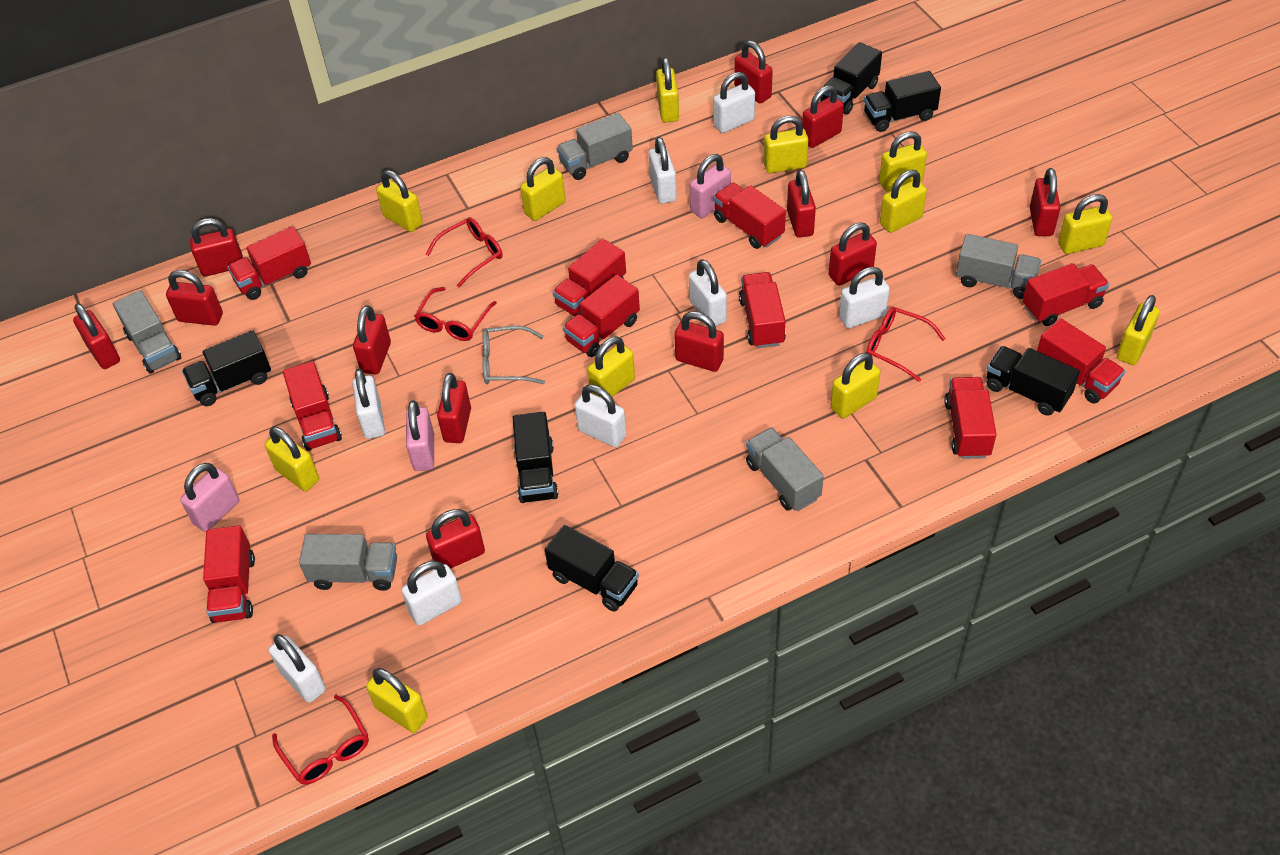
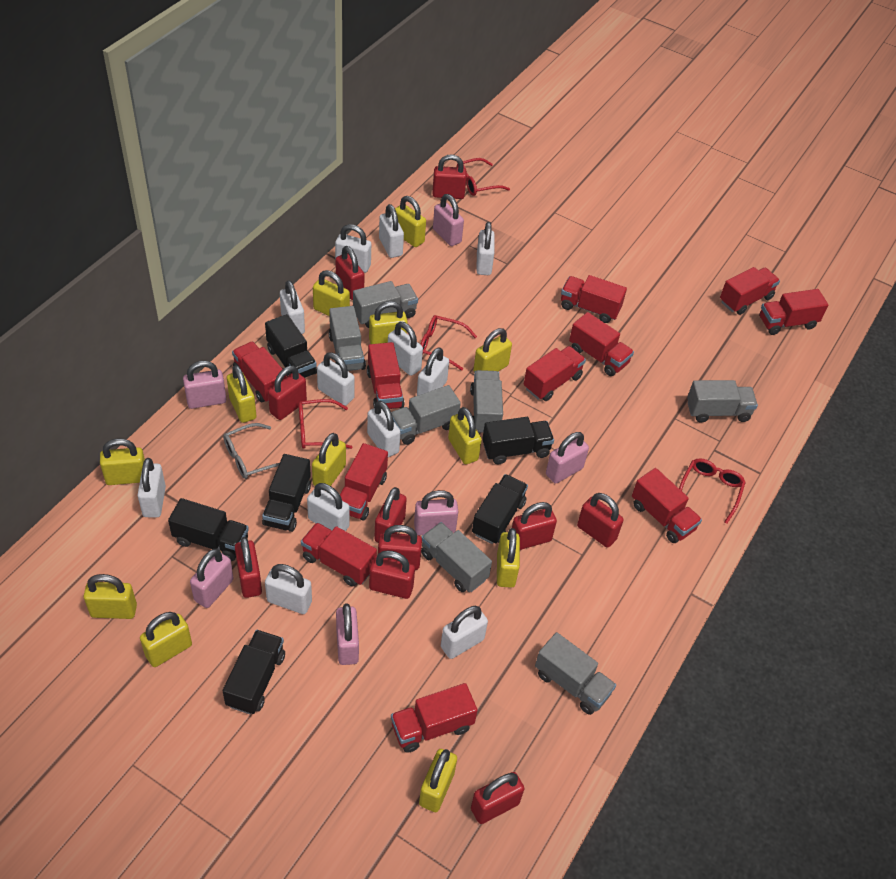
grey truck: 5 -> 7
pink padlock: 3 -> 6
red padlock: 12 -> 10
red truck: 10 -> 11
white padlock: 8 -> 12

